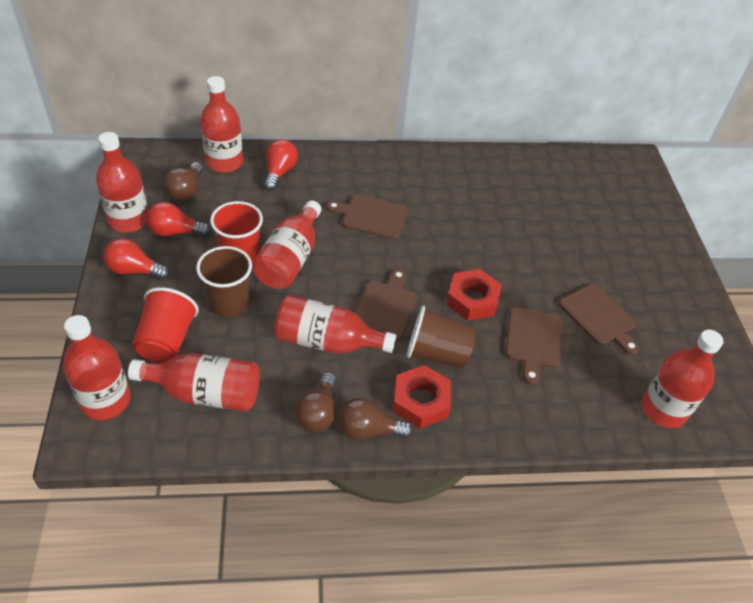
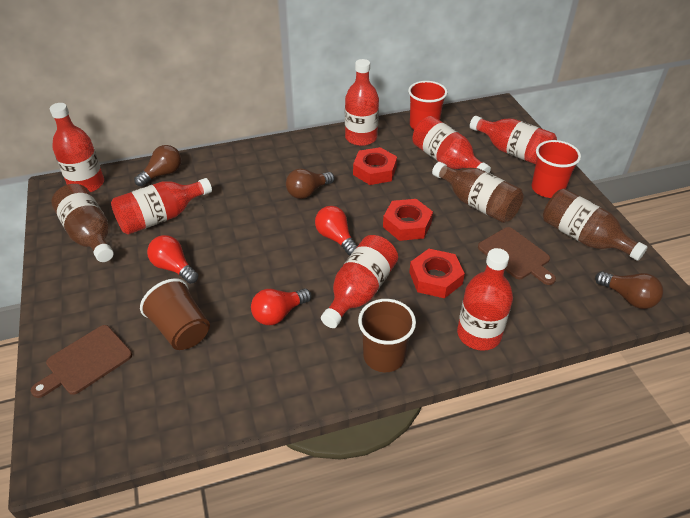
brown bottle: 0 -> 3
brown cutting board: 4 -> 2
red nut: 2 -> 3

